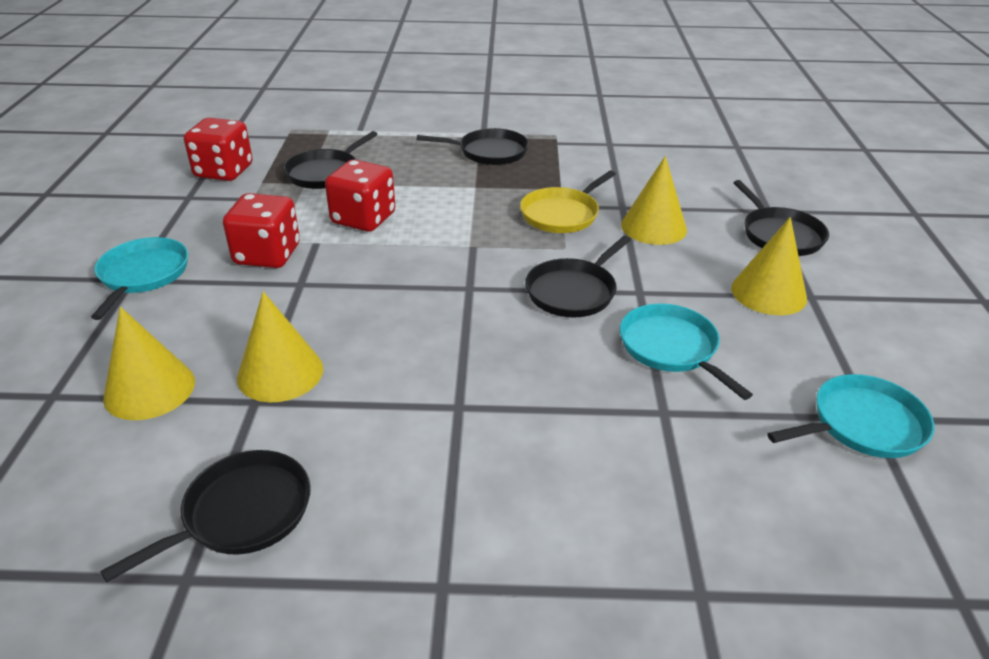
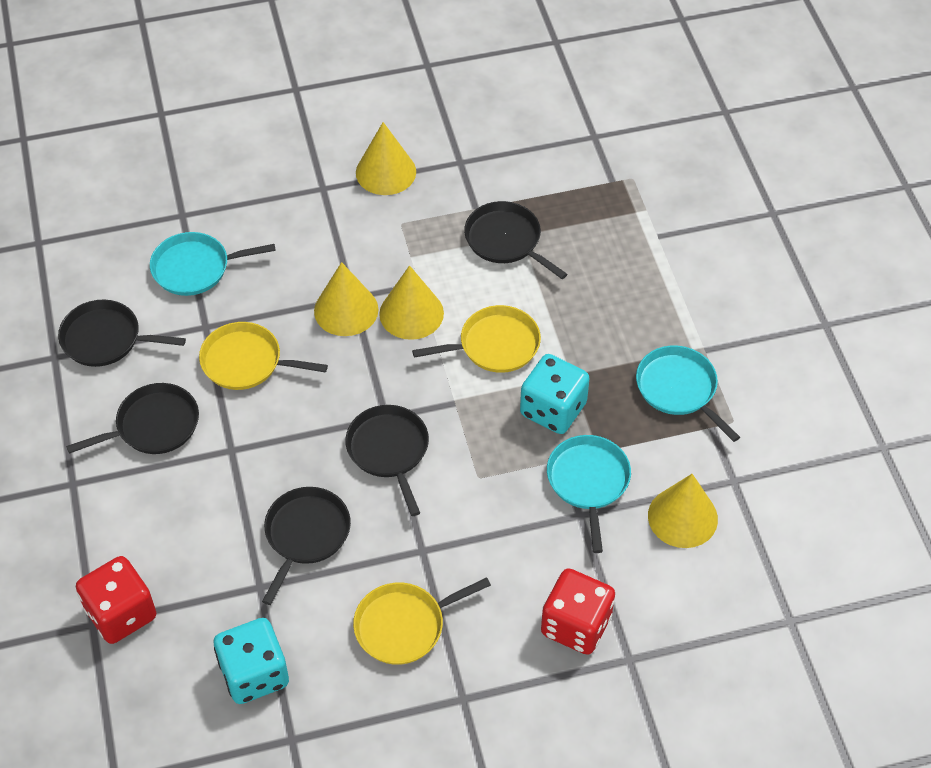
red dice: 3 -> 2
turquoise dice: 0 -> 2
yellow pan: 1 -> 3

